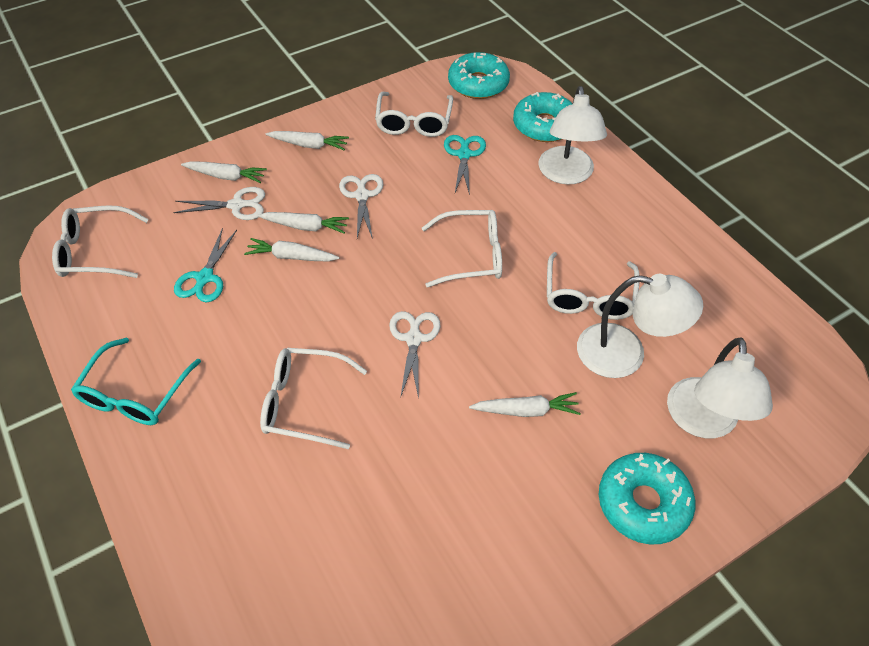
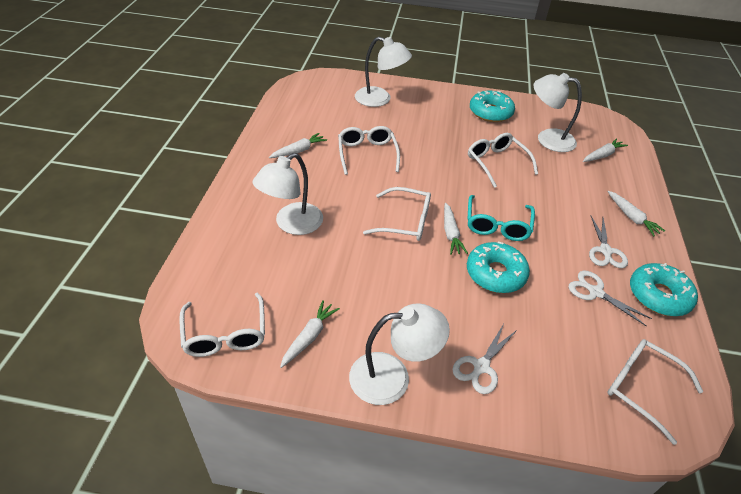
turquoise scissors: 2 -> 0
white lamp: 3 -> 4

